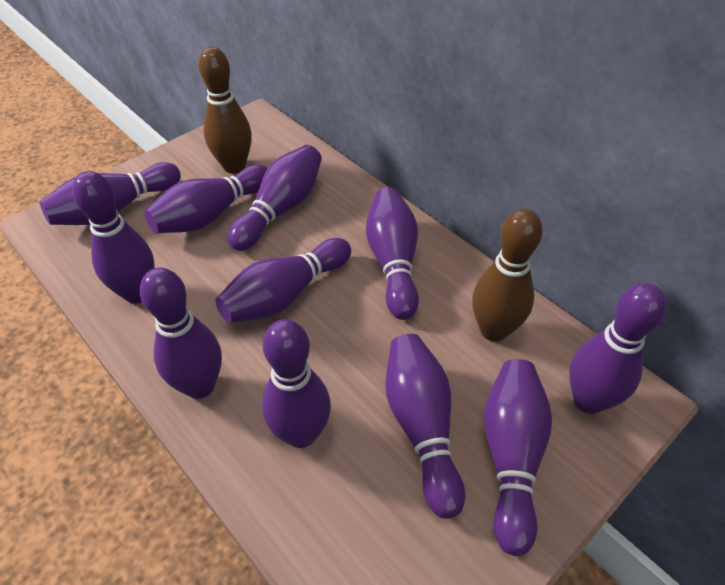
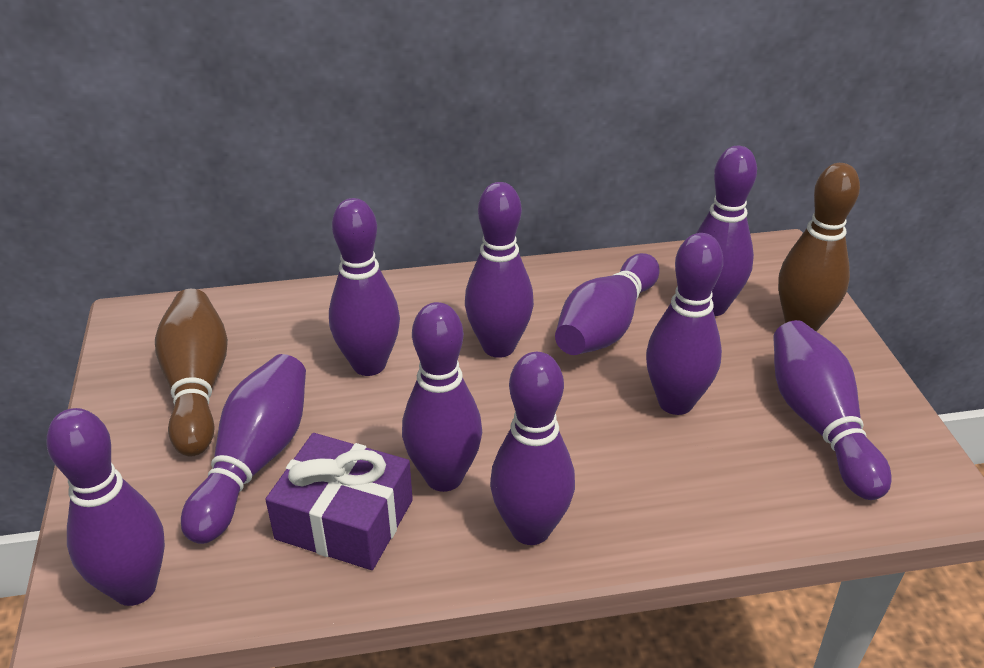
purple bowling pin: 11 -> 10
purple gift: 0 -> 1

